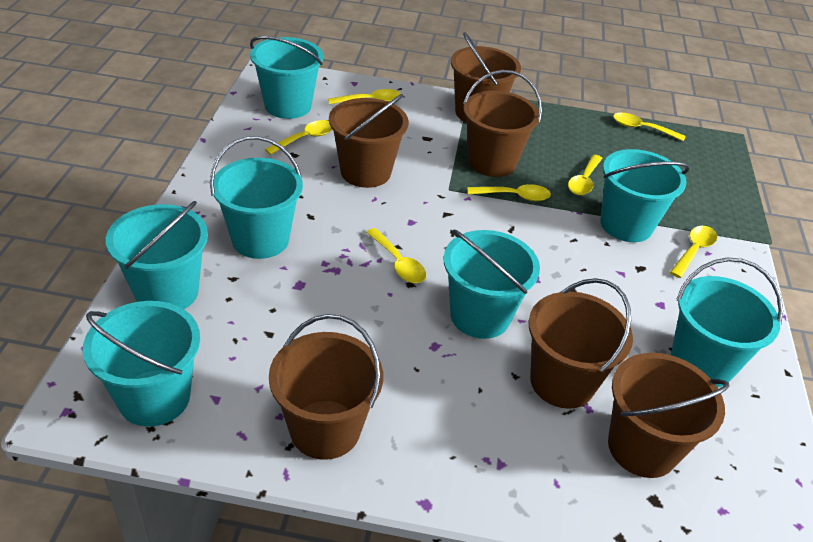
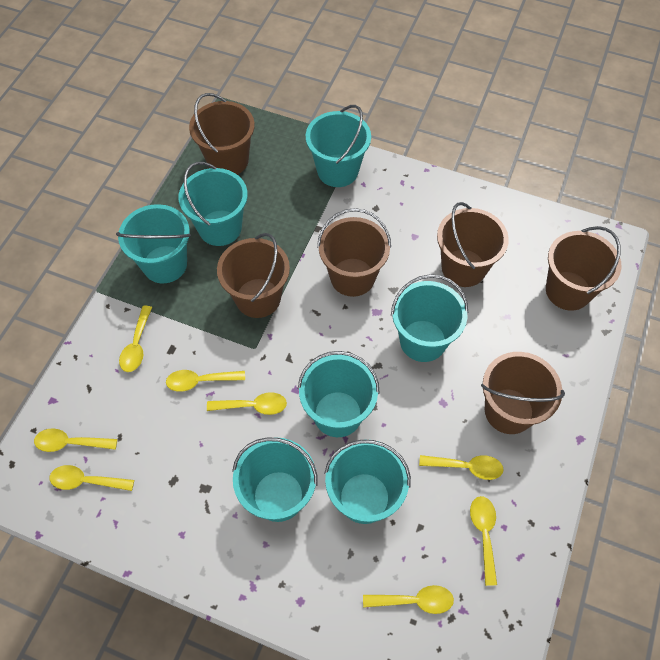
yellow spoon: 7 -> 8

